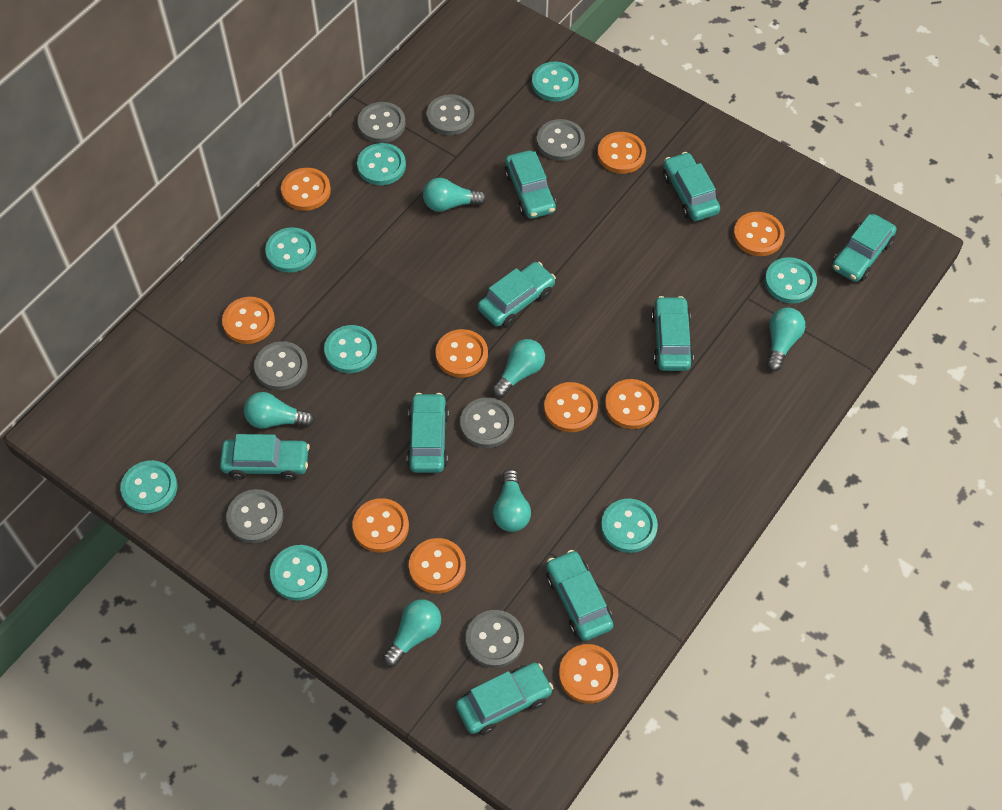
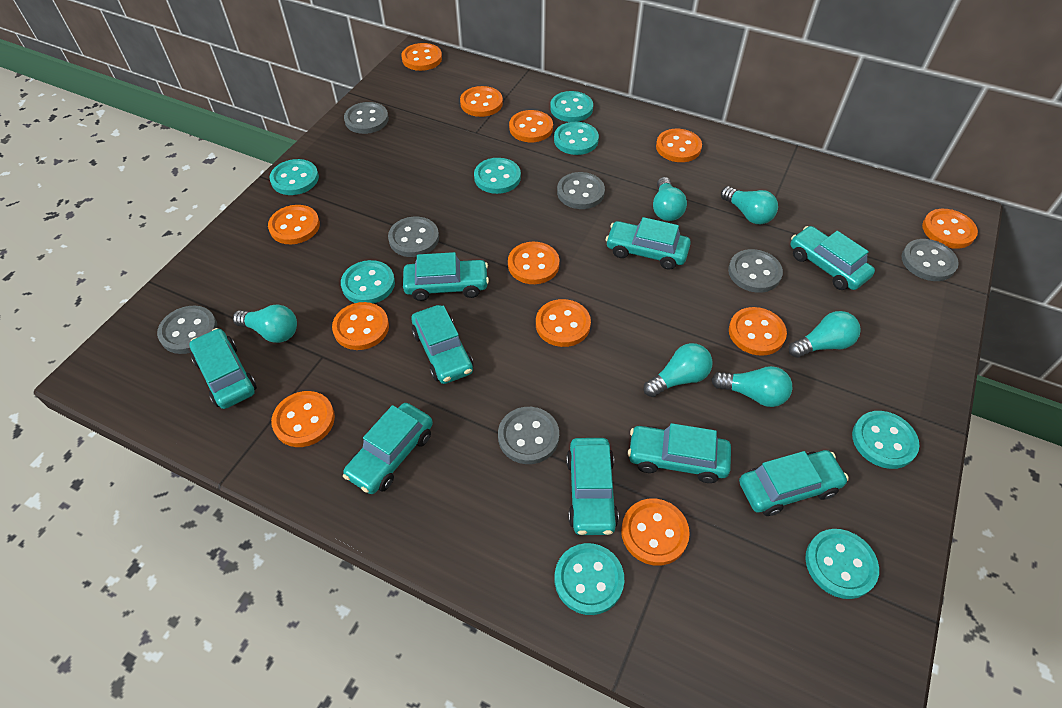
orange button: 10 -> 12

